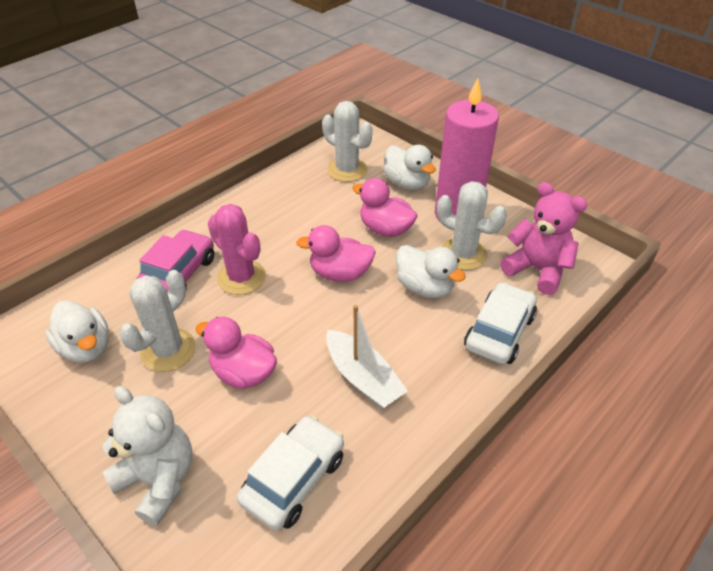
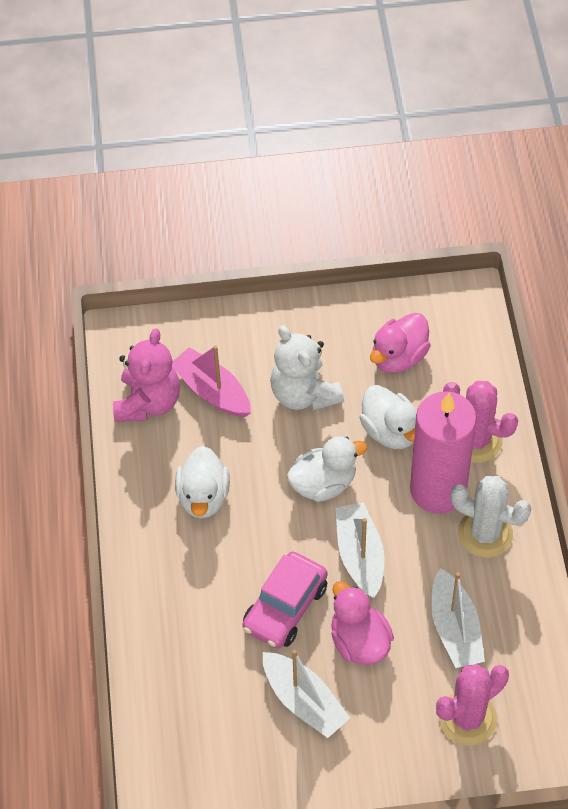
pink boat: 0 -> 1
pink cactus: 1 -> 2
pink duck: 3 -> 2
white boat: 1 -> 3
white cactus: 3 -> 1
white car: 2 -> 0

